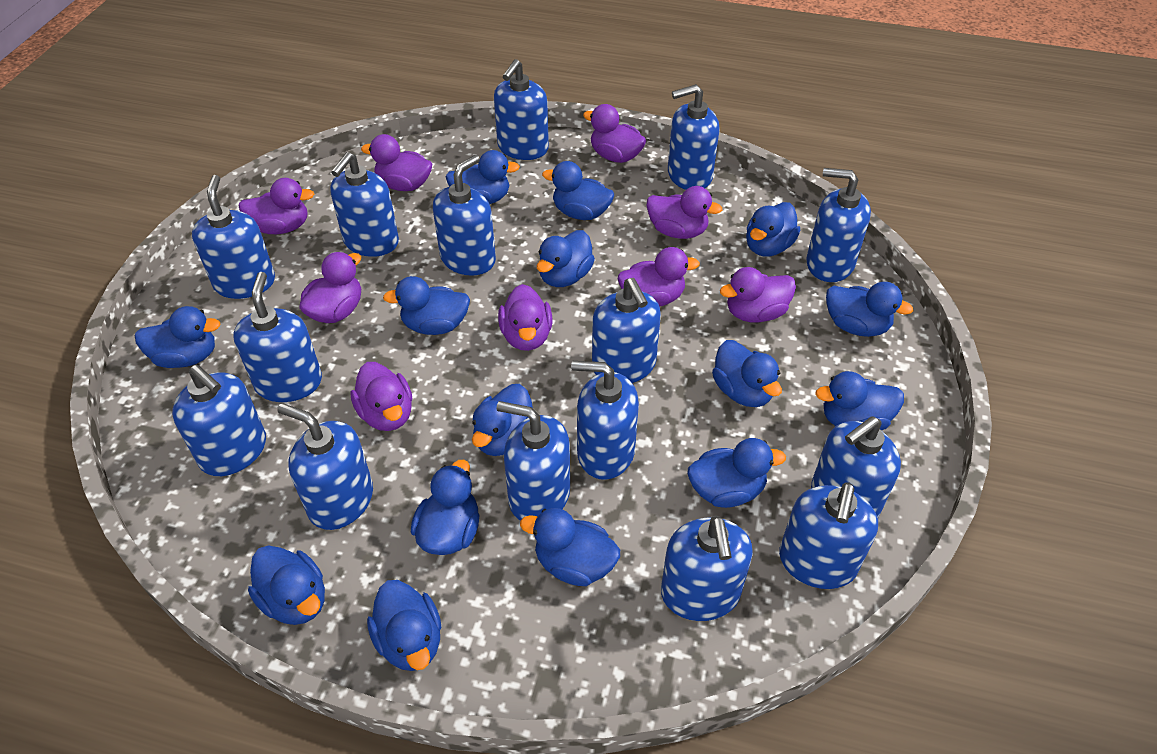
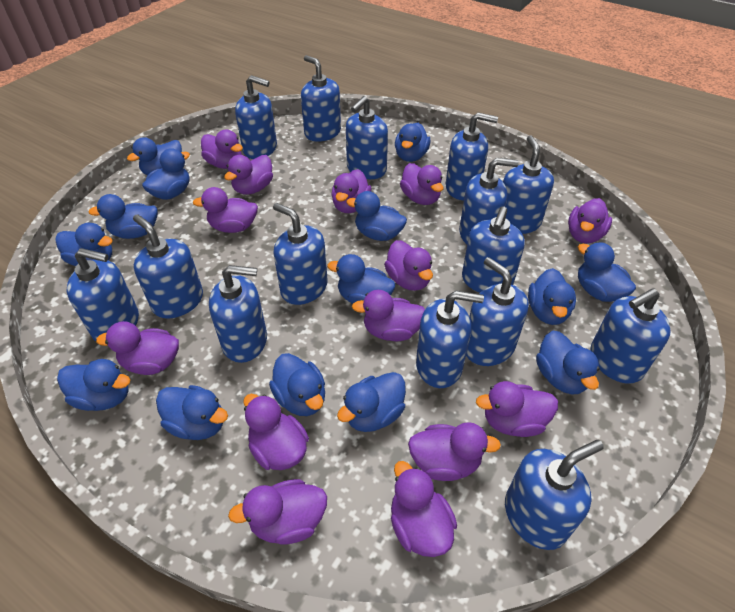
blue duck: 15 -> 14
purple duck: 9 -> 14

